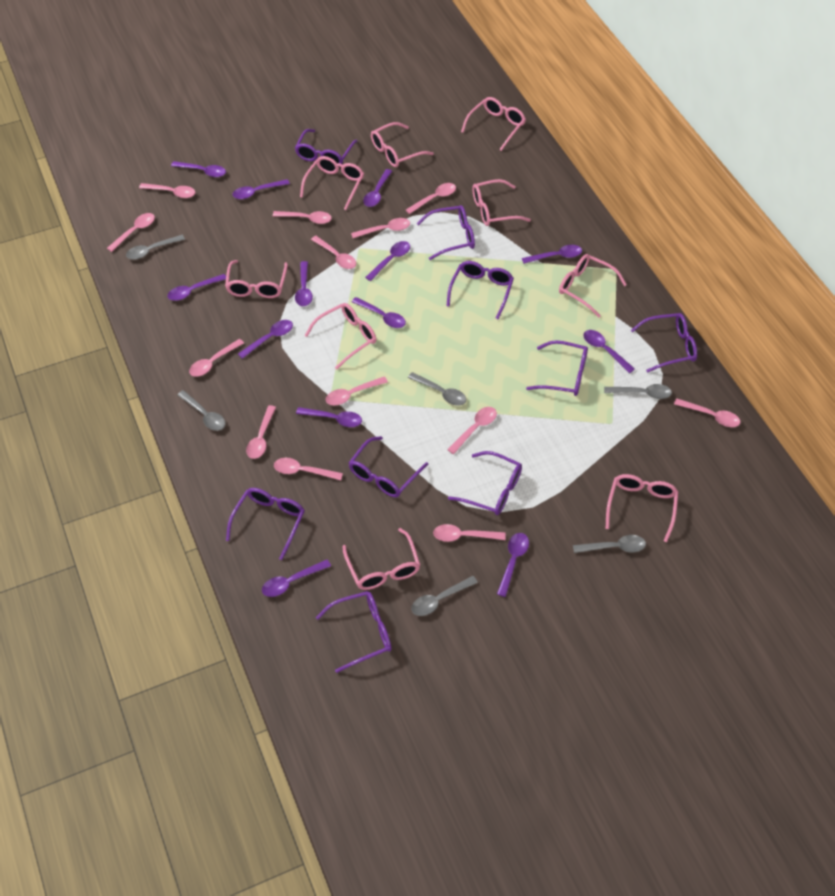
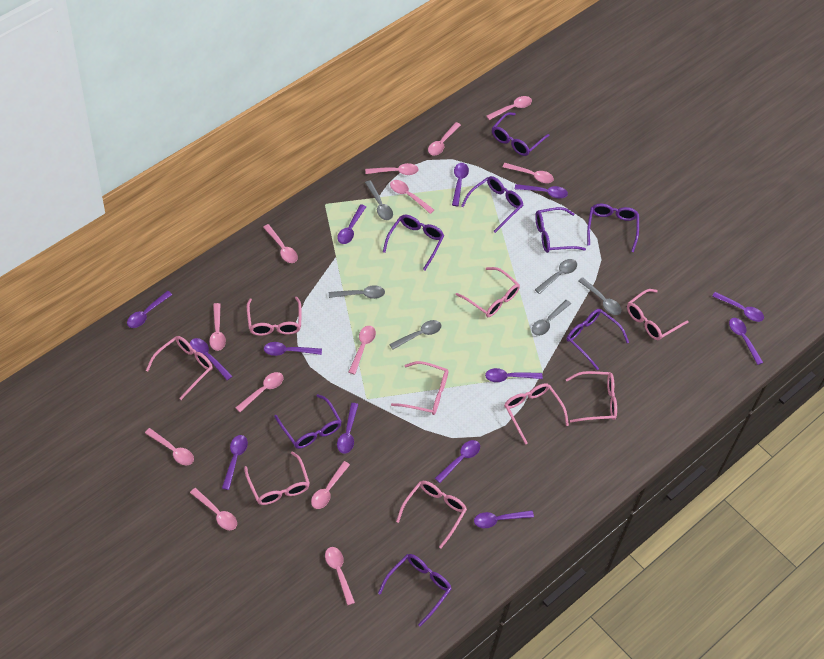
purple glasses: 9 -> 8

